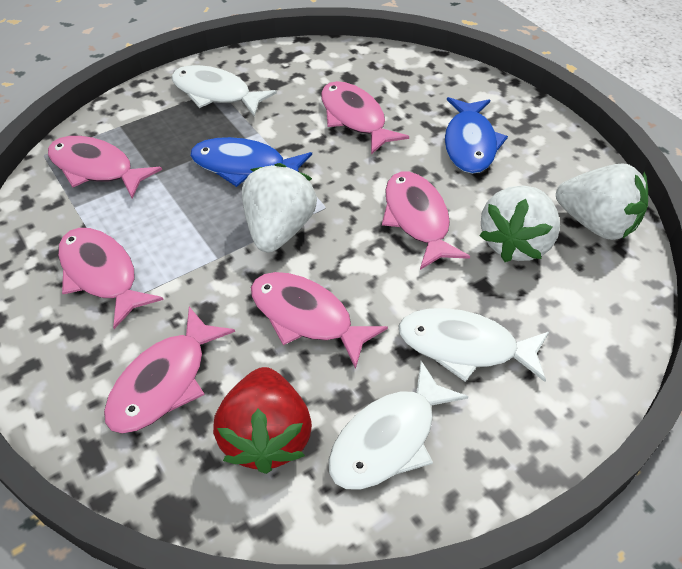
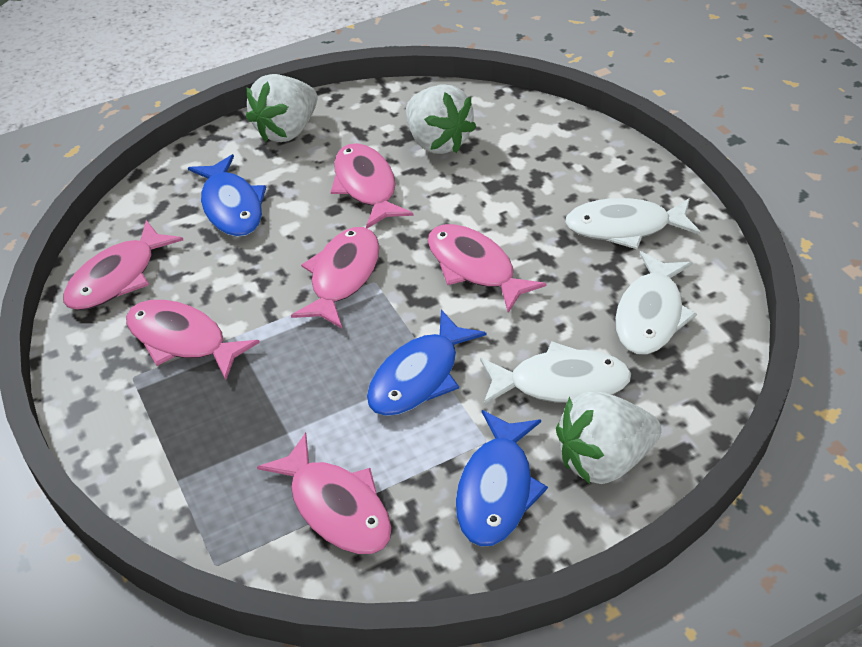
blue fish: 2 -> 3
red strawberry: 1 -> 0

